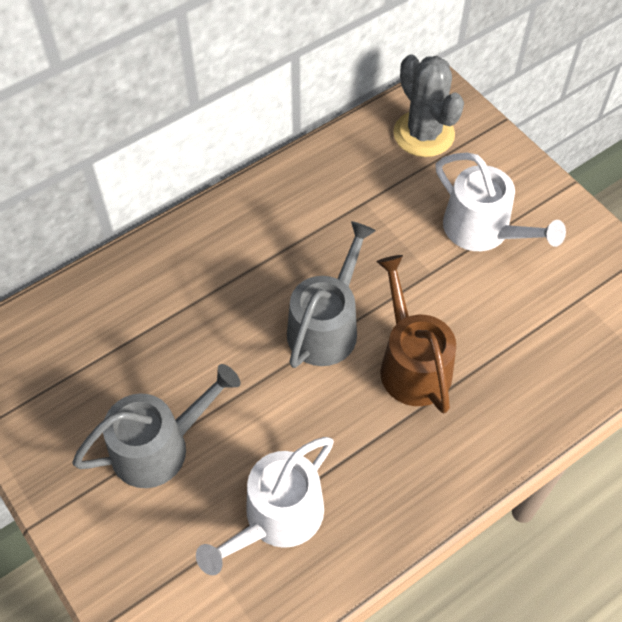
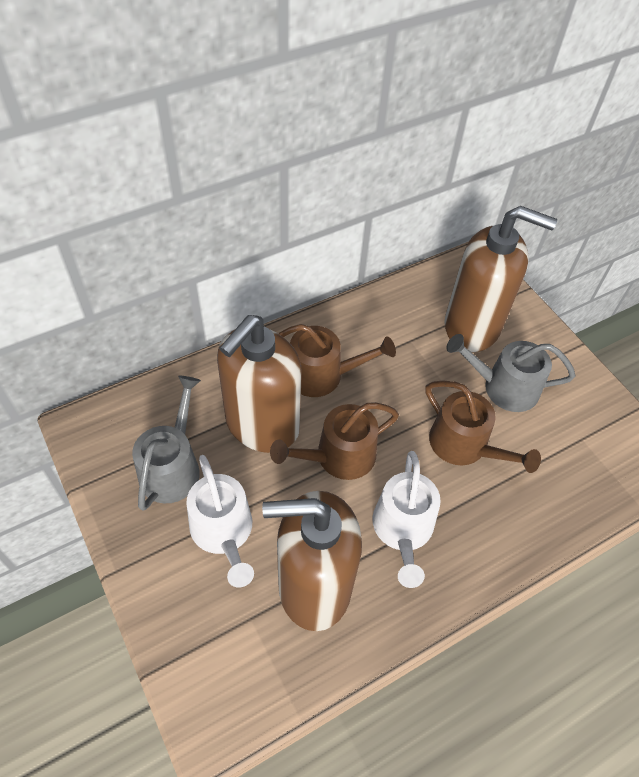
brown soap dispenser: 0 -> 3
brown watering can: 1 -> 3
grey cactus: 1 -> 0

